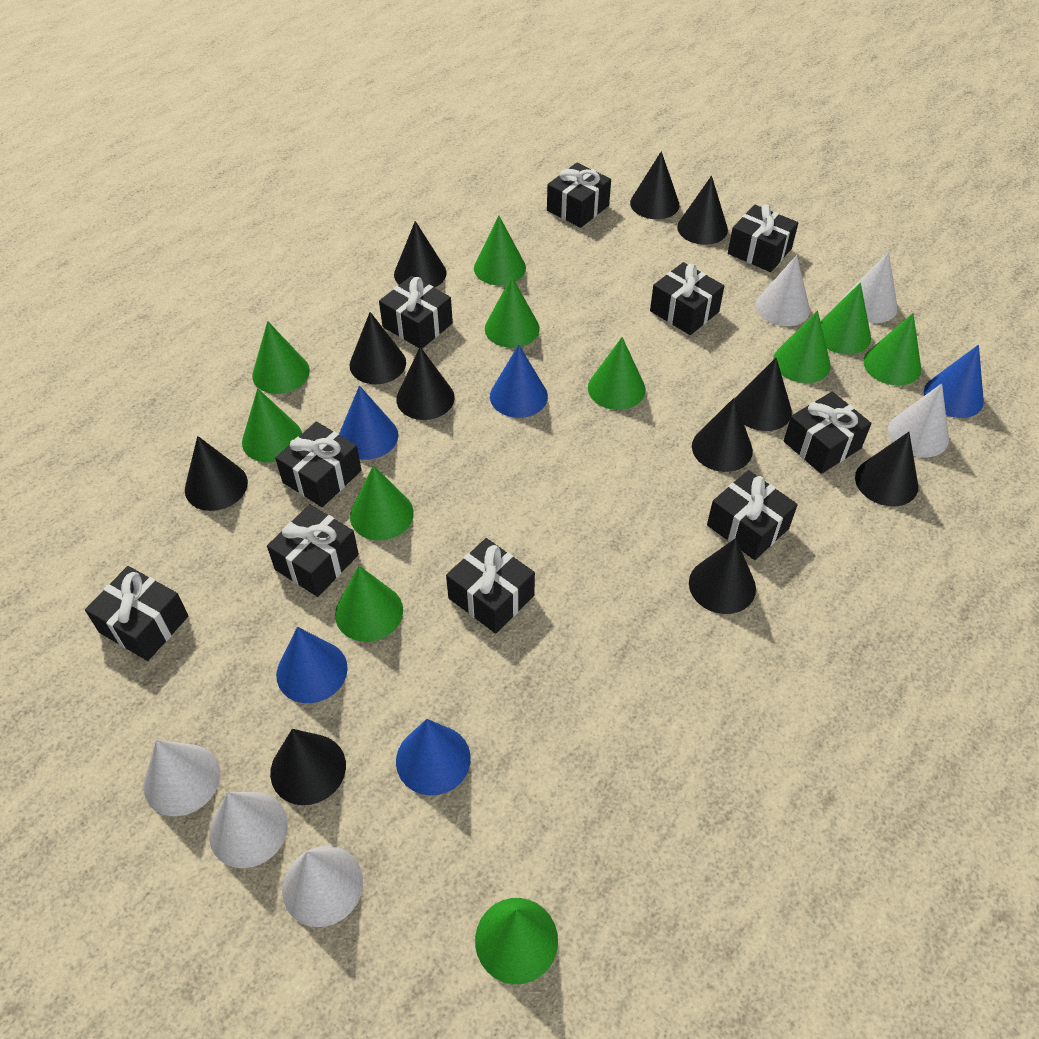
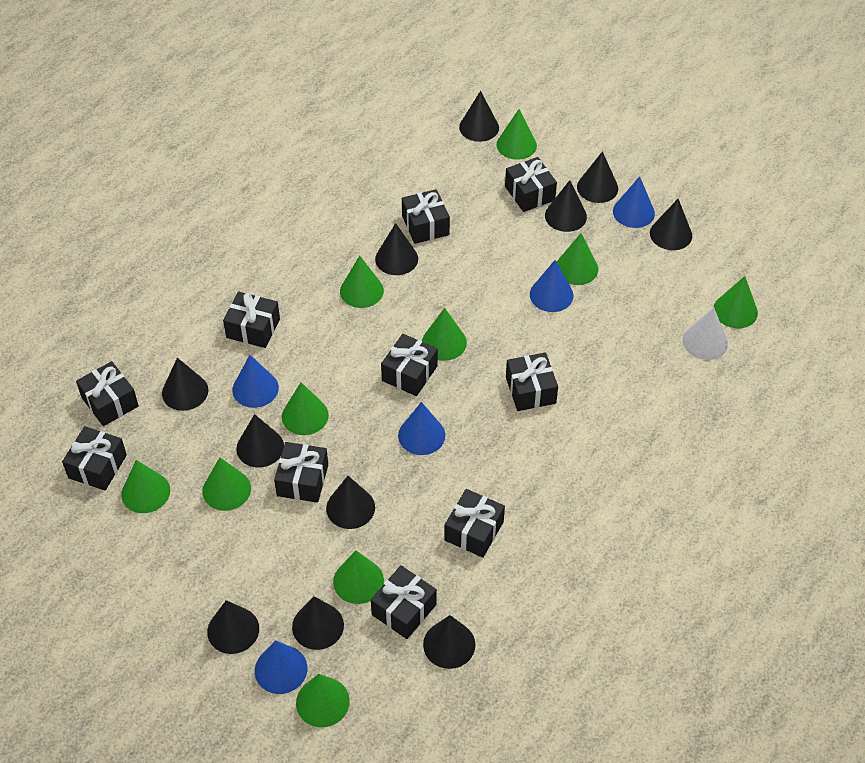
green cone: 11 -> 10
white cone: 6 -> 1

